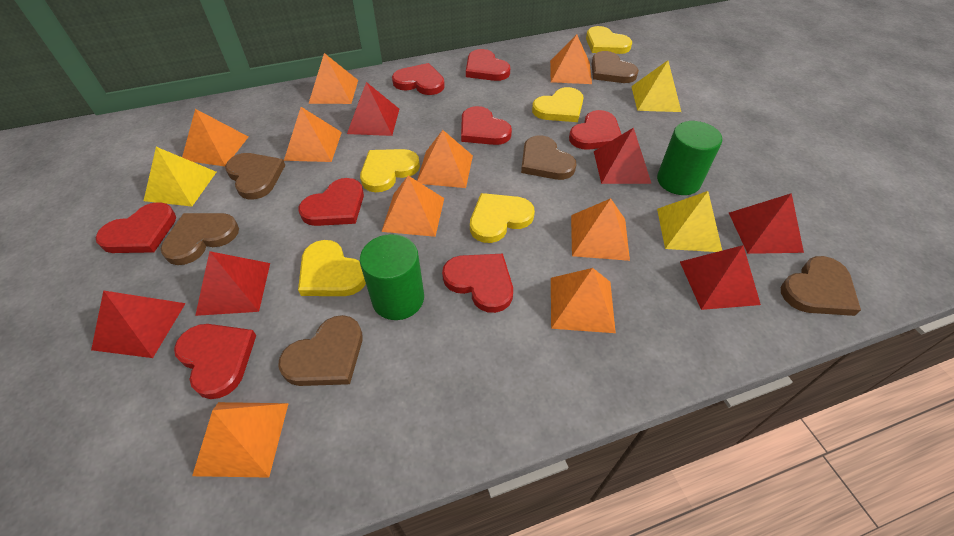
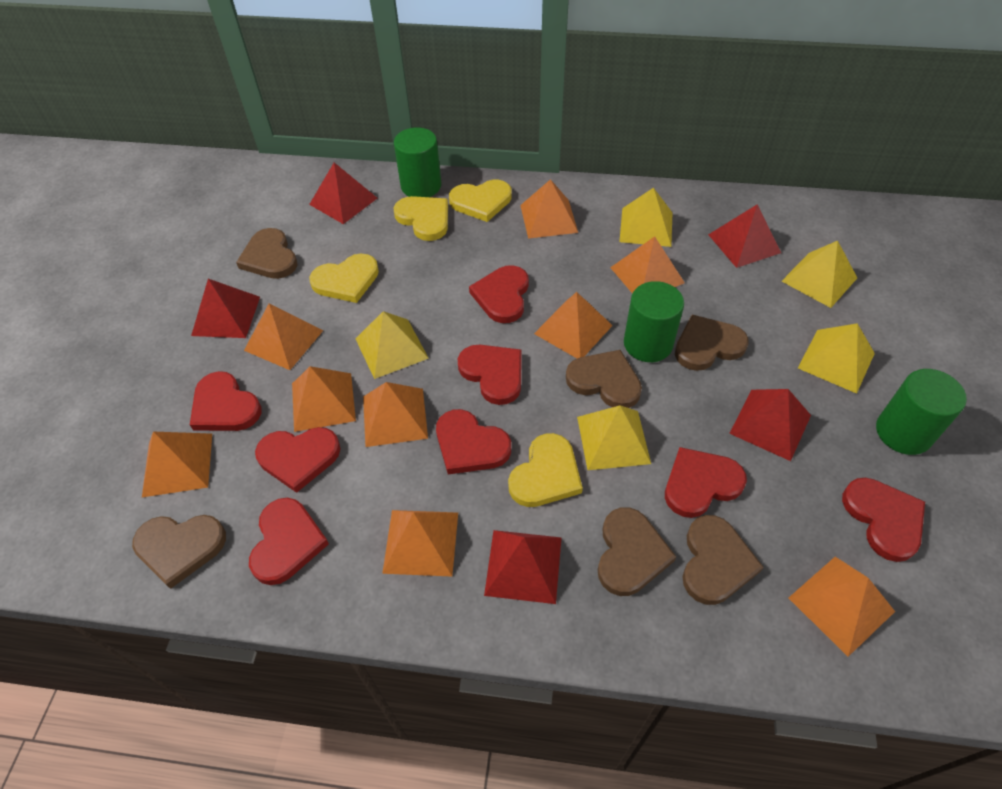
green cylinder: 2 -> 3
red pyramid: 6 -> 5
yellow heart: 5 -> 4
yellow pyramid: 3 -> 5

